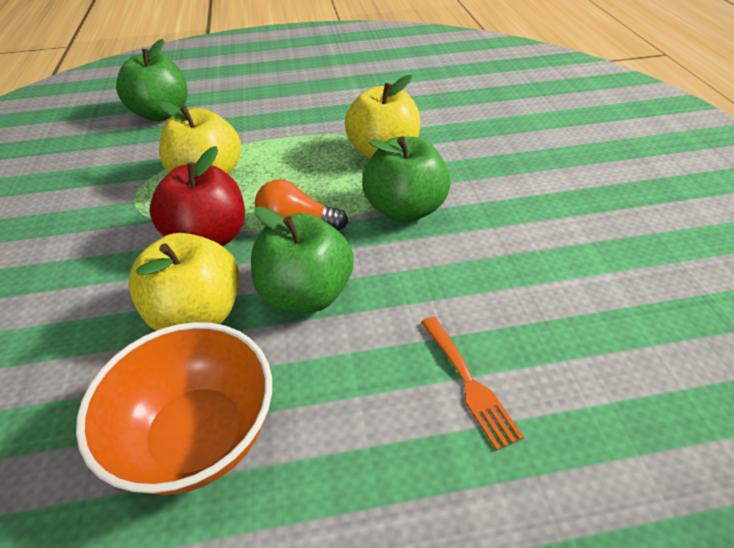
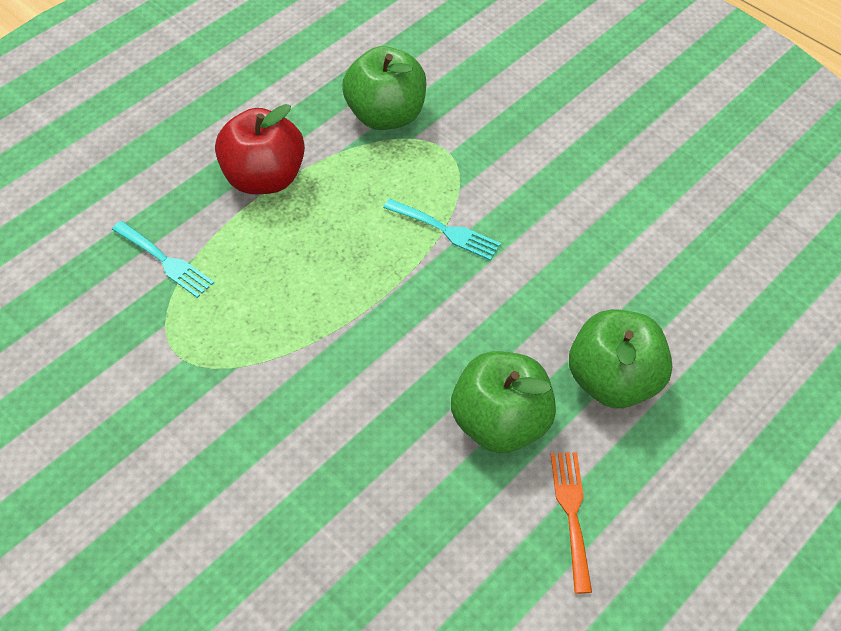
orange bowl: 1 -> 0
orange light bulb: 1 -> 0
turquoise fork: 0 -> 2
yellow apple: 3 -> 0

